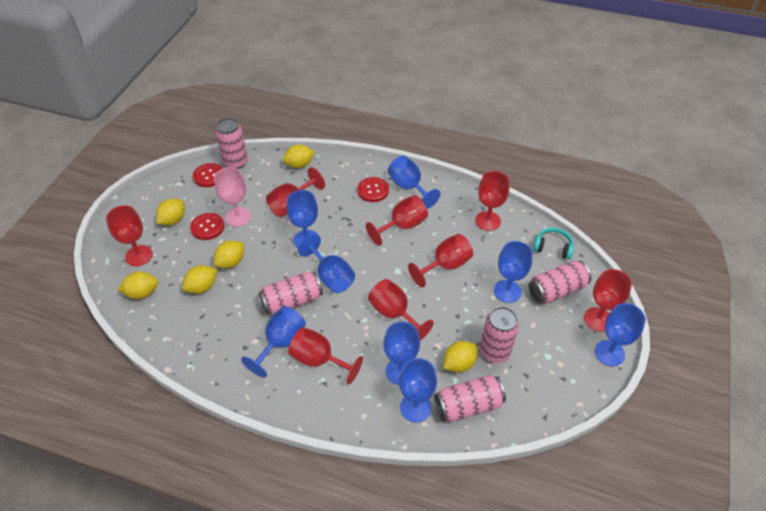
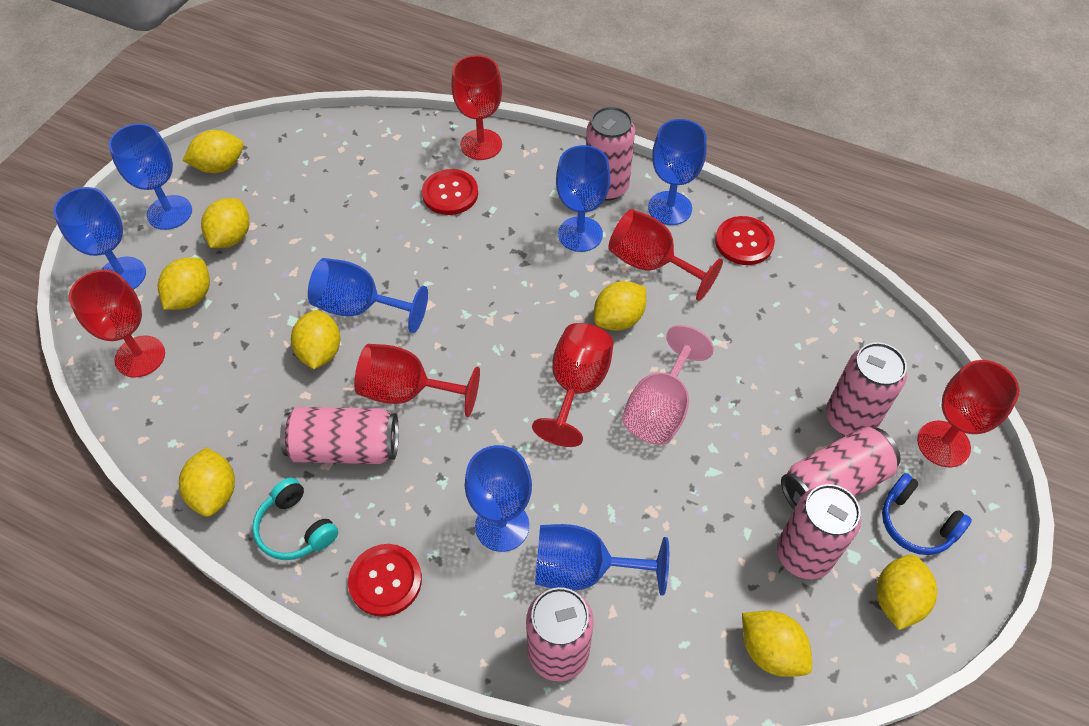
blue goblet: 8 -> 7
blue headphones: 0 -> 1
pink can: 5 -> 6
red goblet: 8 -> 6
yellow lemon: 6 -> 8

